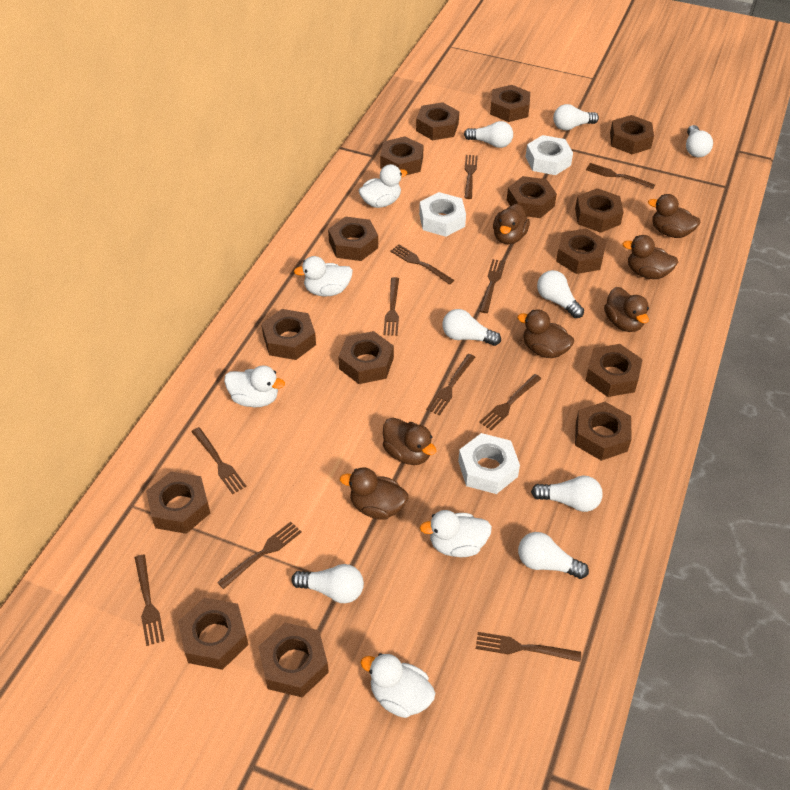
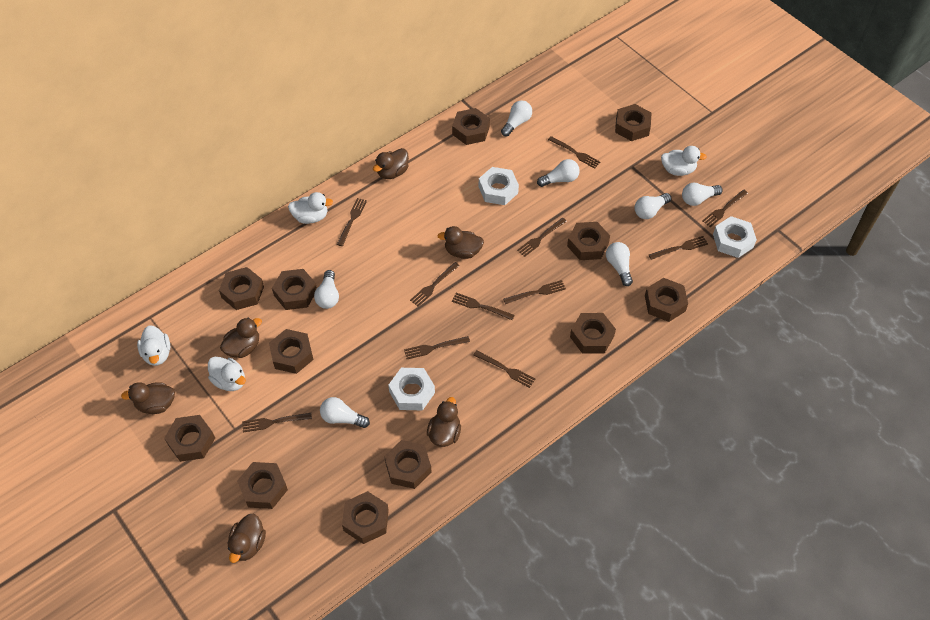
brown duck: 7 -> 6
brown nut: 15 -> 12
white duck: 5 -> 4
white light bulb: 8 -> 7

